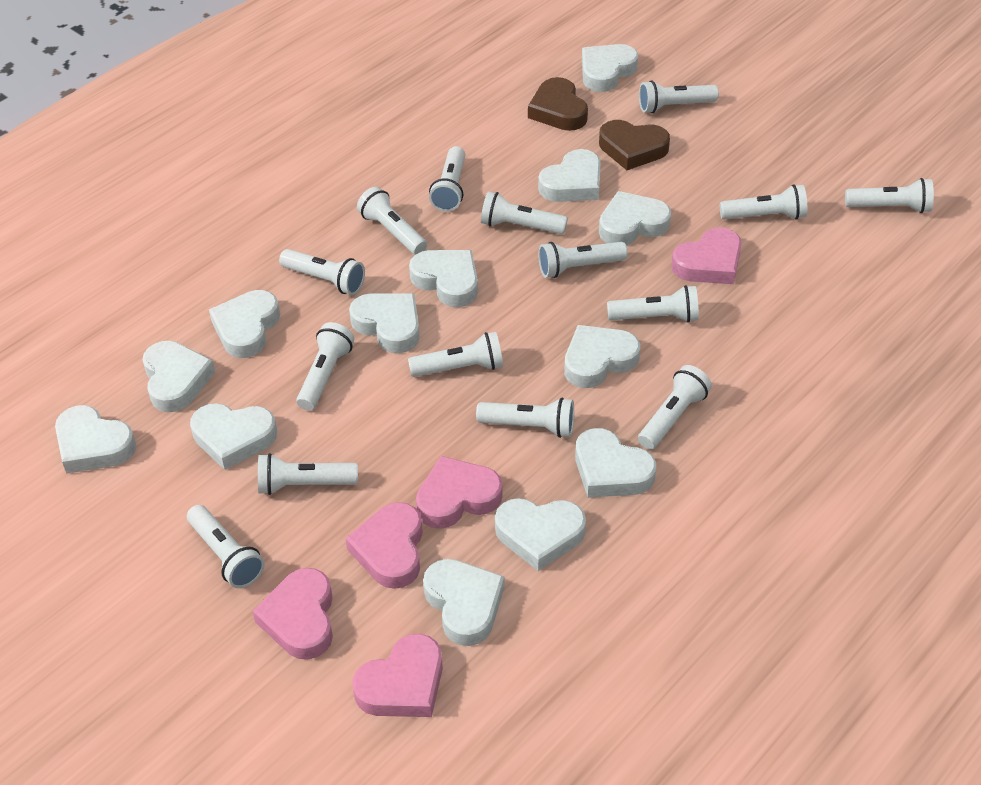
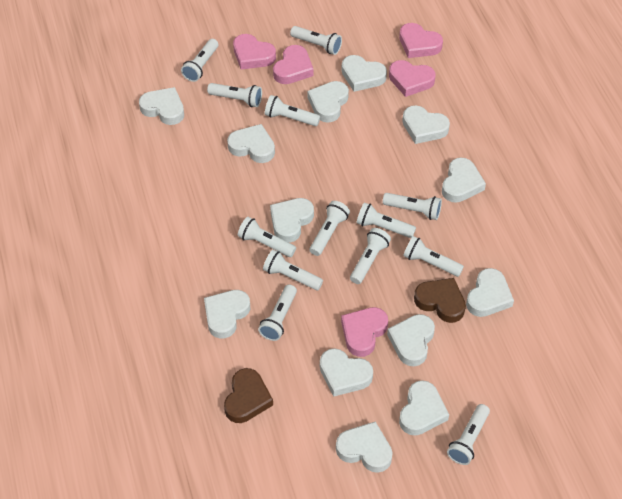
white flashlight: 15 -> 13

